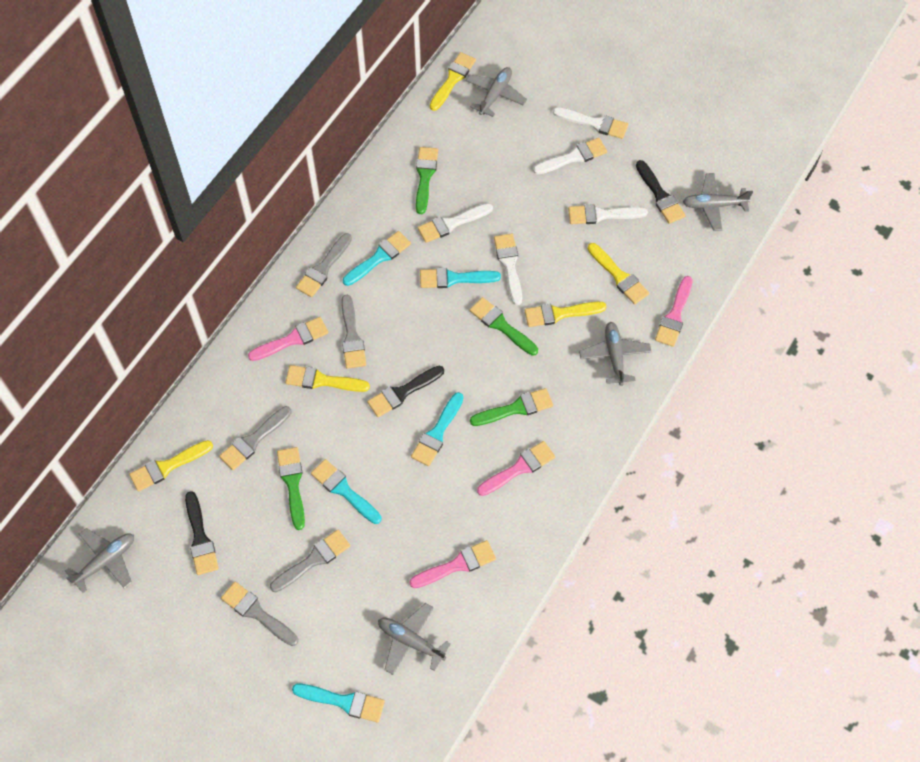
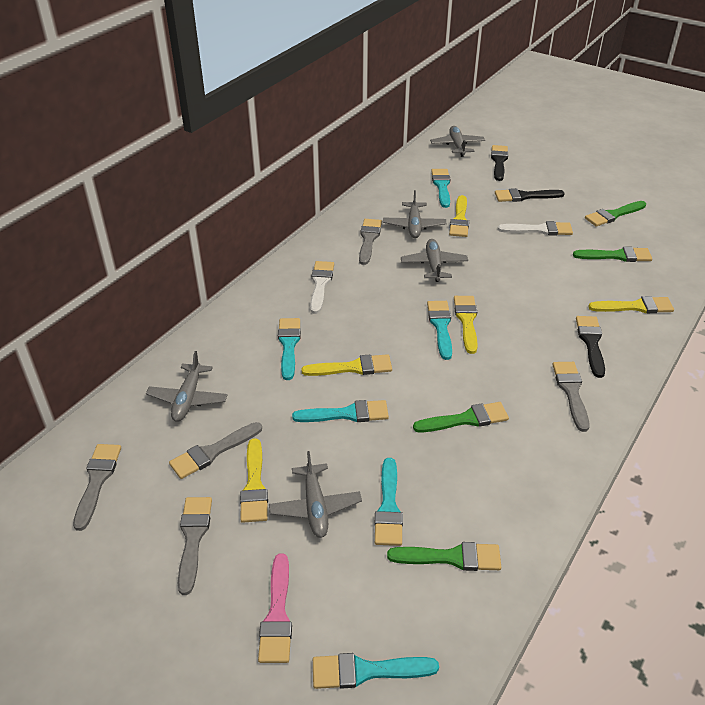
pink brush: 4 -> 1
turquoise brush: 5 -> 6
white brush: 5 -> 2

